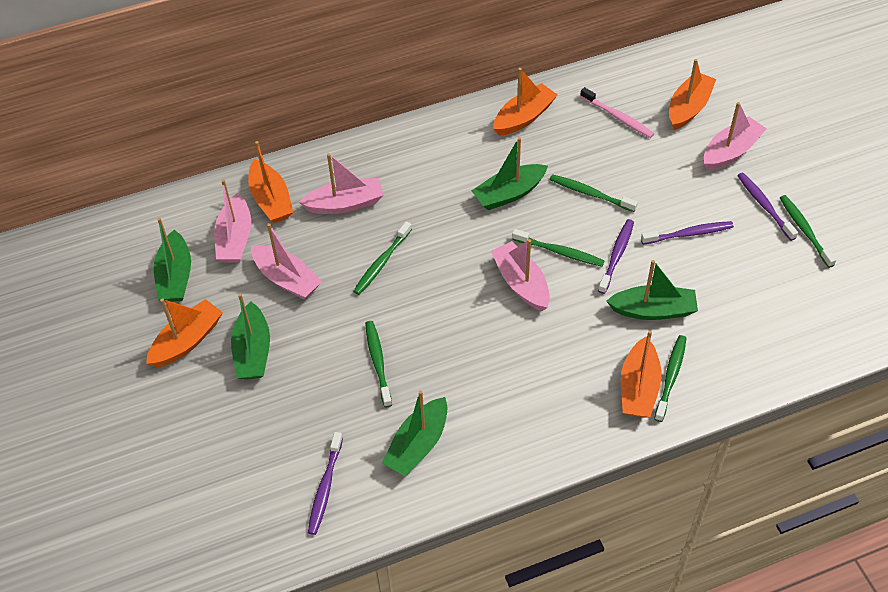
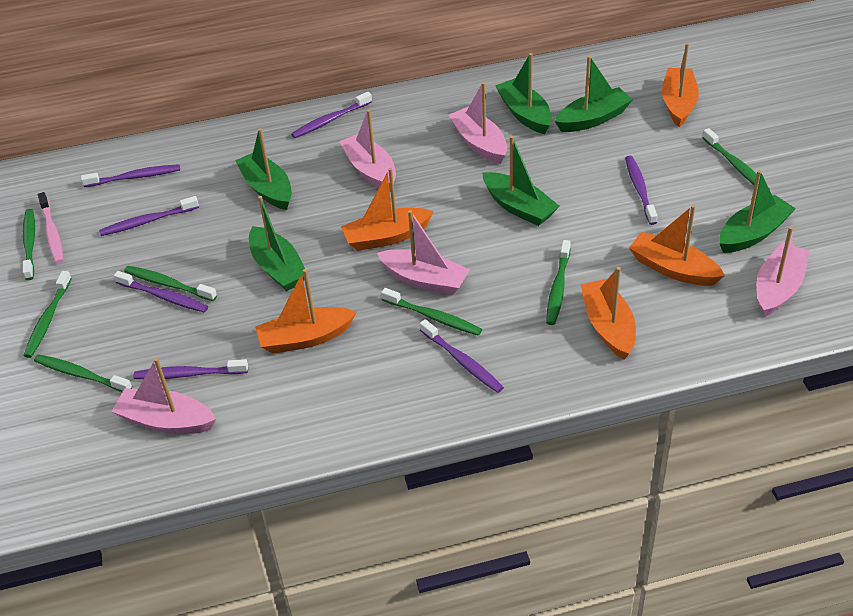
green boat: 5 -> 6
green toothbrush: 6 -> 7
purple toothbrush: 4 -> 7

